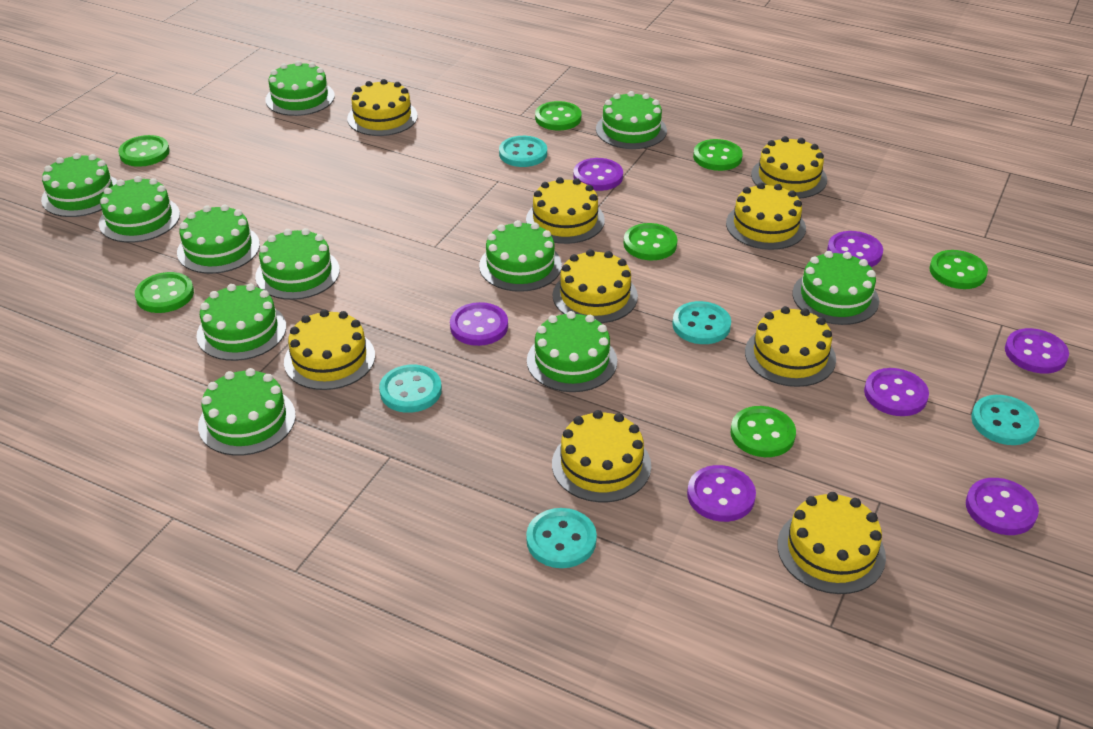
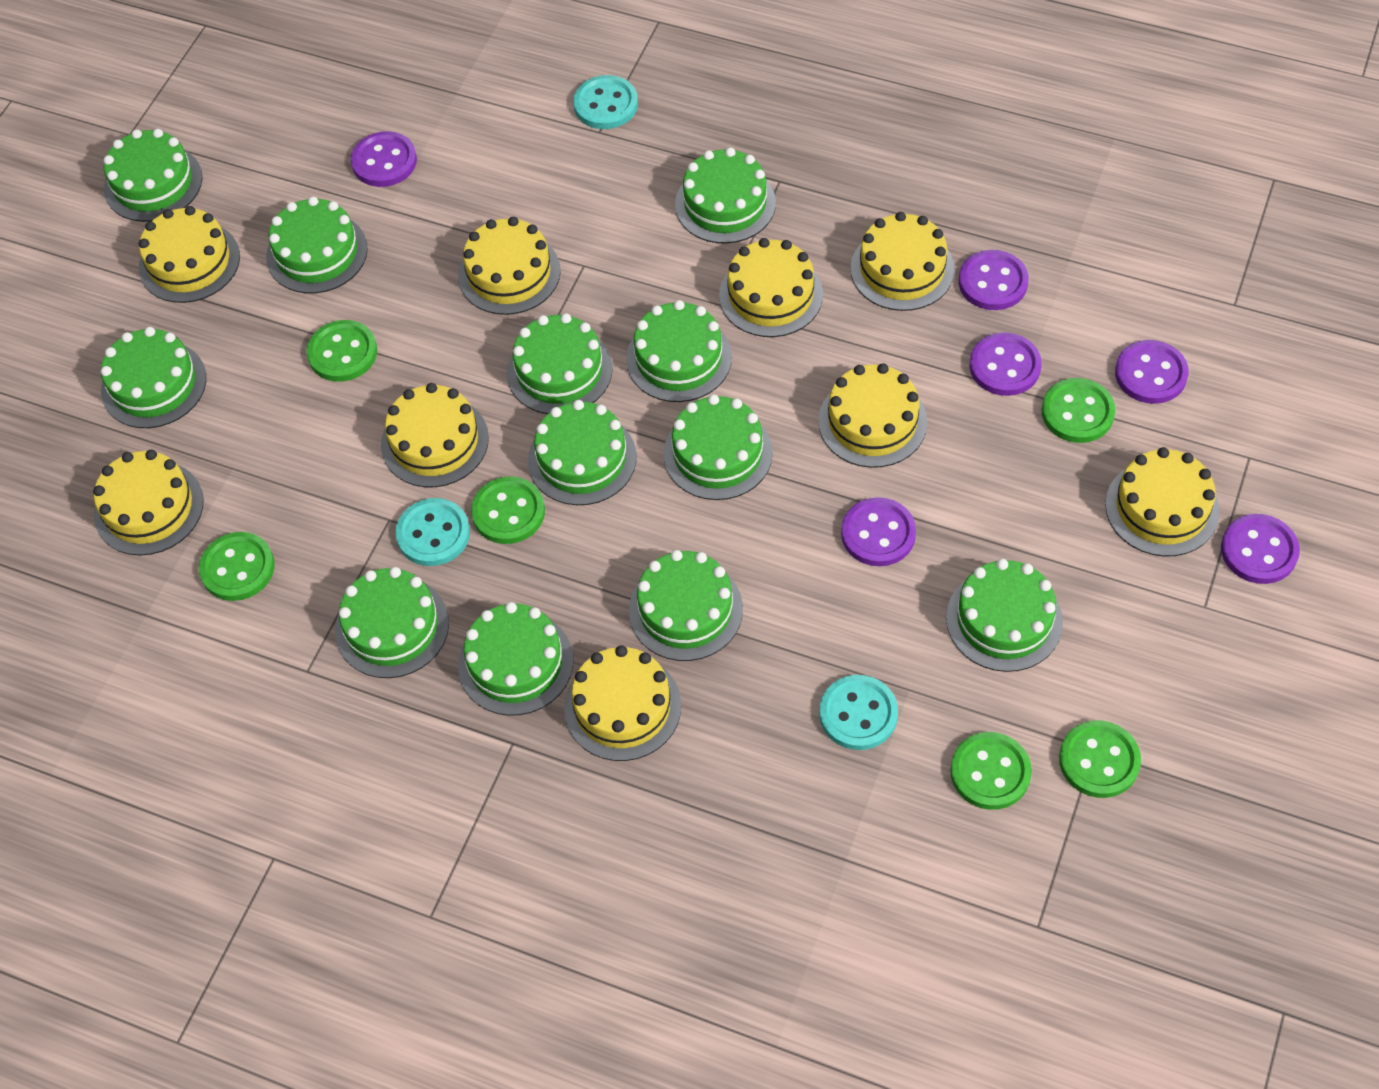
green button: 7 -> 6
green cake: 11 -> 12
purple button: 7 -> 6
turquoise button: 5 -> 3

